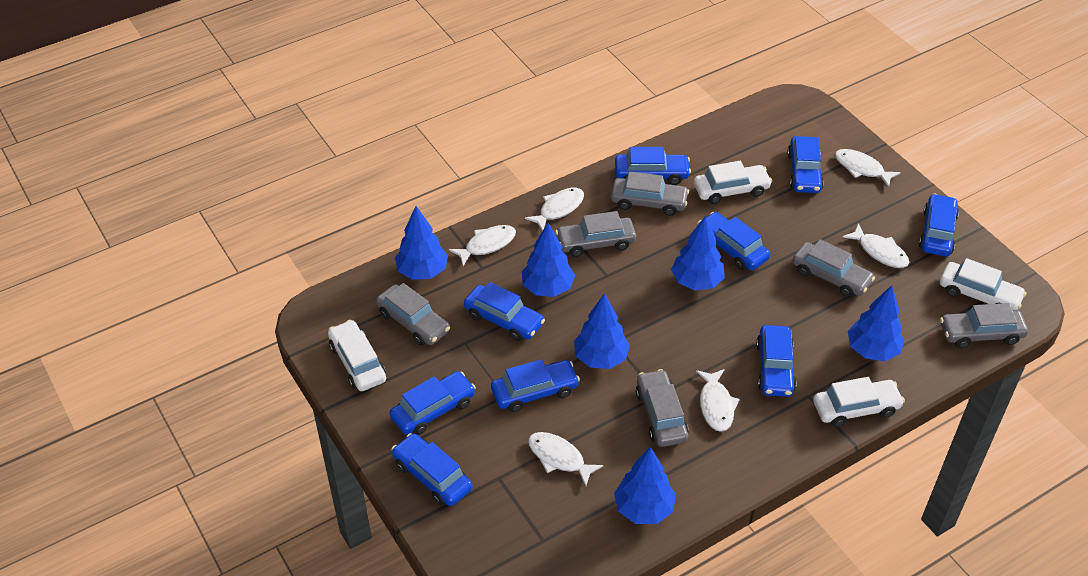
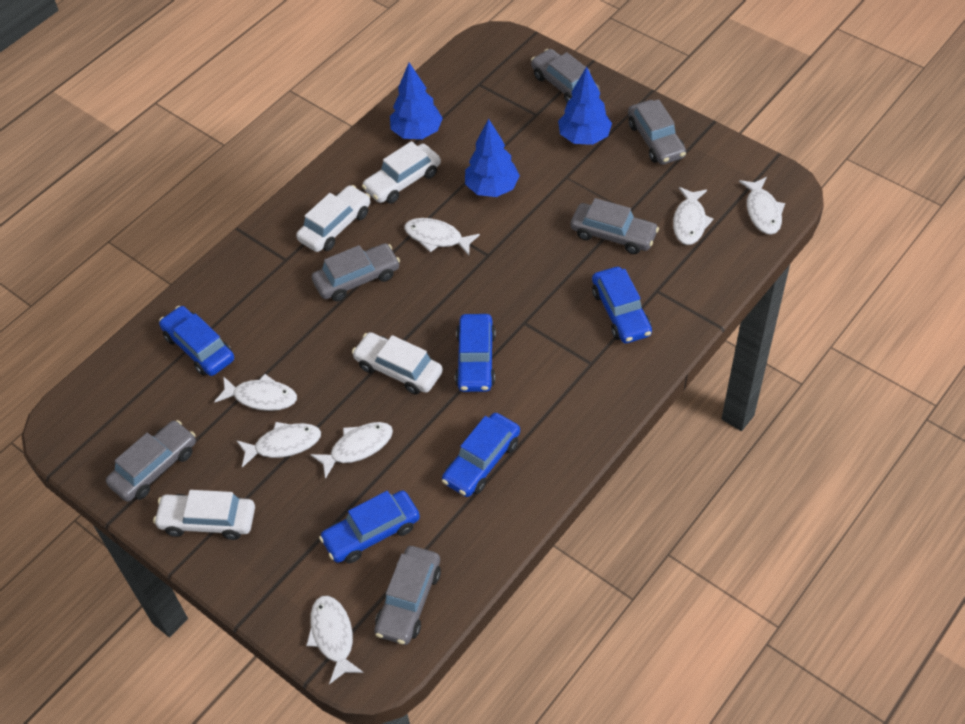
blue car: 9 -> 5
blue tree: 6 -> 3
white fish: 6 -> 7

